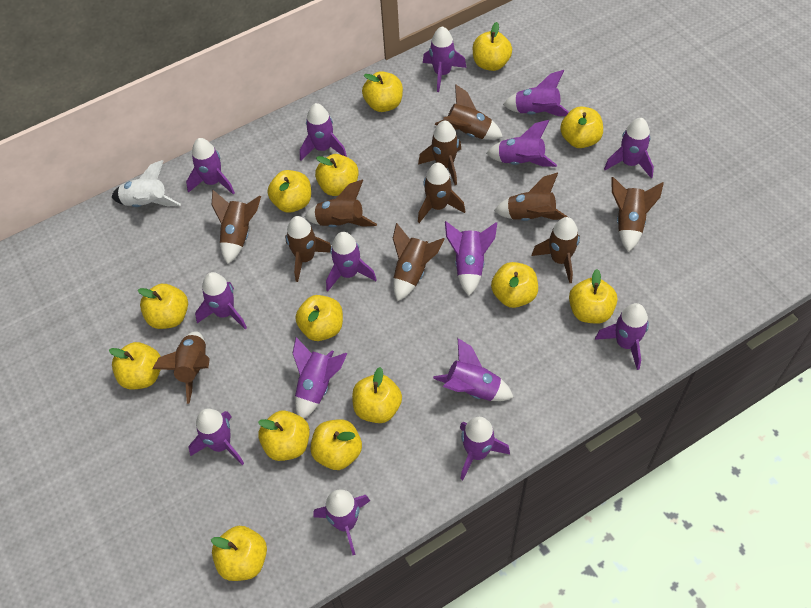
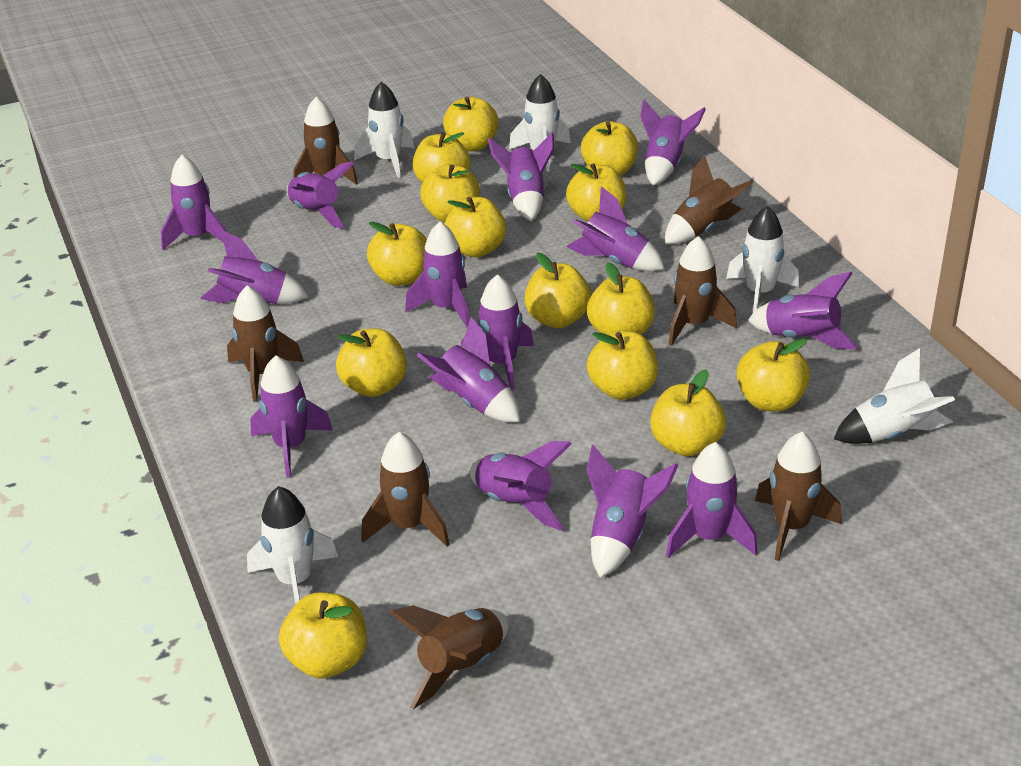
brown rocket: 11 -> 7
purple rocket: 15 -> 14
white rocket: 1 -> 5

